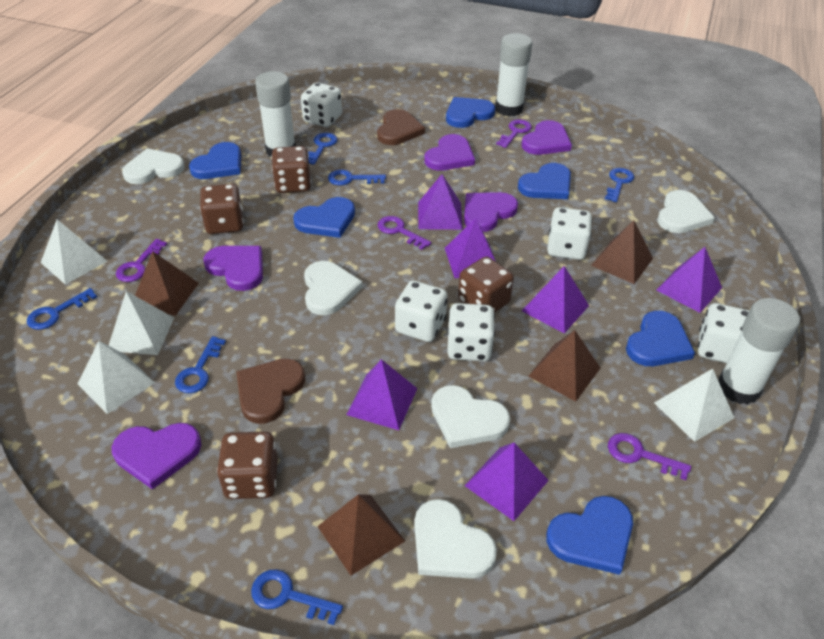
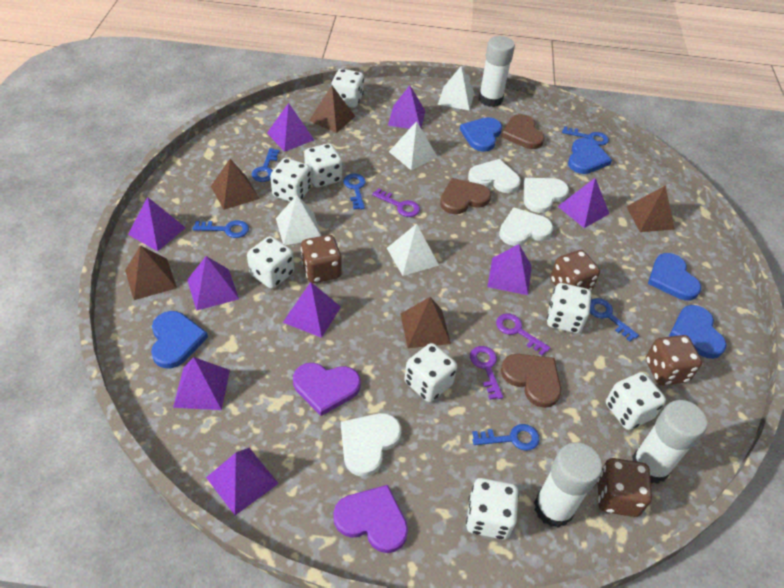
blue heart: 6 -> 5
brown heart: 2 -> 3
brown pyramid: 4 -> 5
purple heart: 5 -> 2
purple key: 4 -> 3
purple pyramid: 6 -> 9
white dice: 5 -> 8
white heart: 5 -> 4

